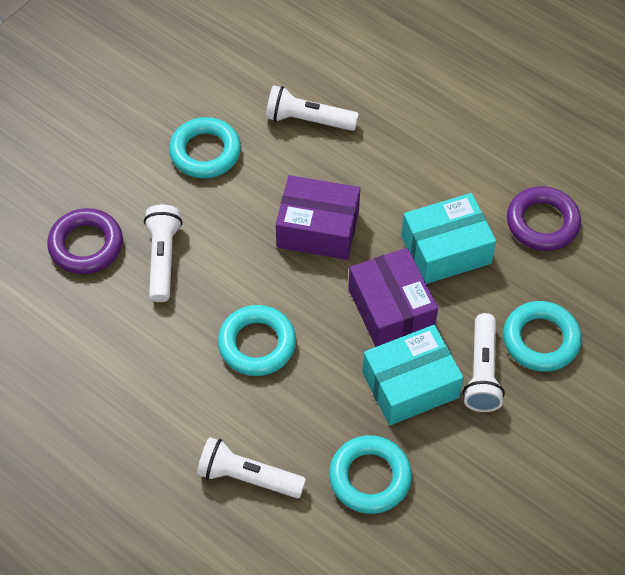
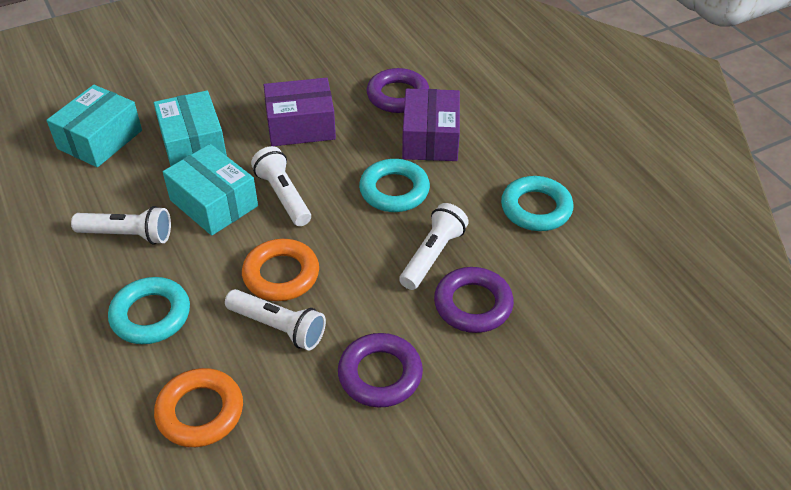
orange ring: 0 -> 2
purple ring: 2 -> 3
turquoise box: 2 -> 3
turquoise ring: 4 -> 3

